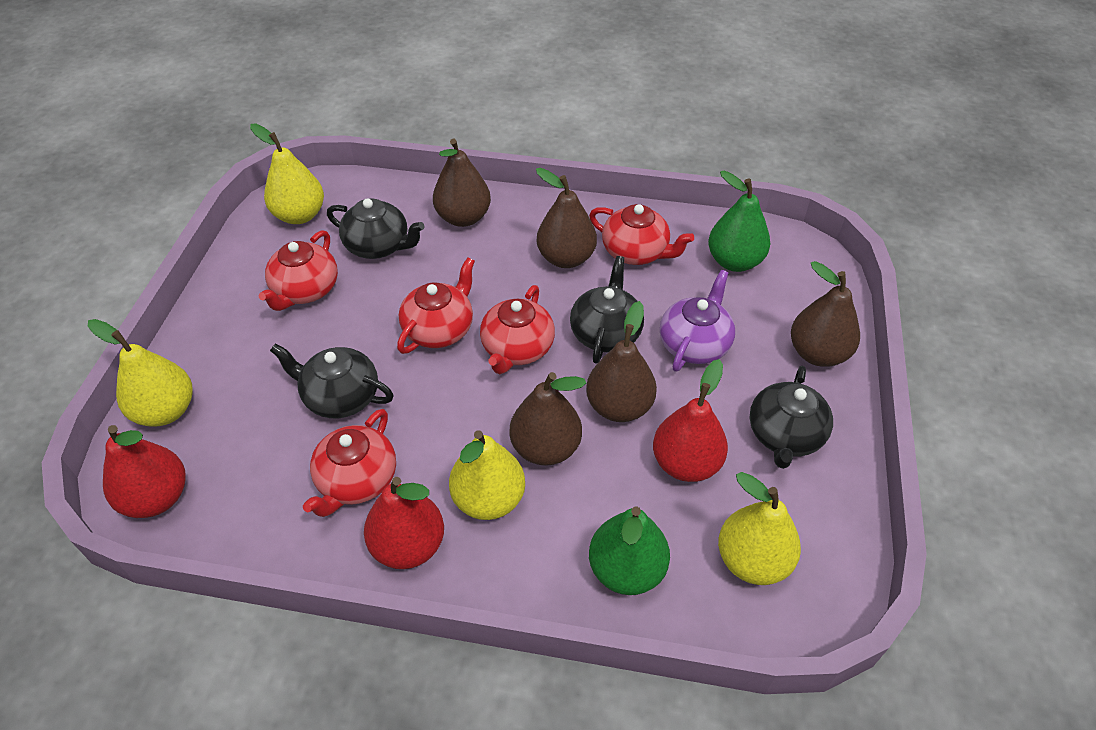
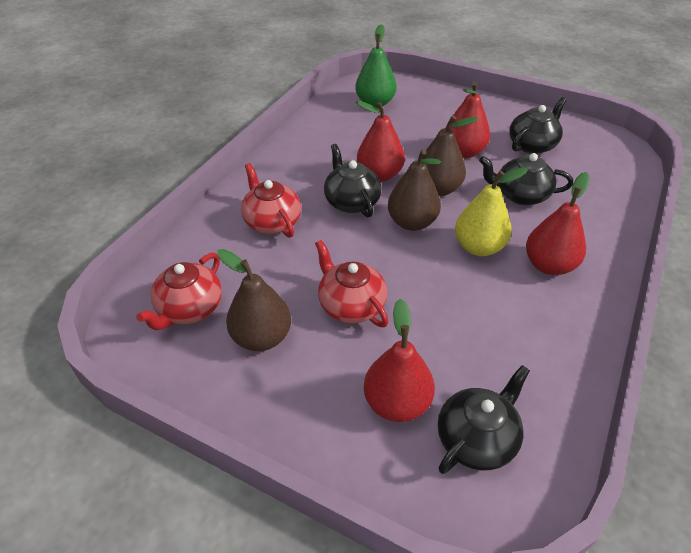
brown pear: 5 -> 3
green pear: 2 -> 1
purple teapot: 1 -> 0
red pear: 3 -> 4
red teapot: 5 -> 3
yellow pear: 4 -> 1

